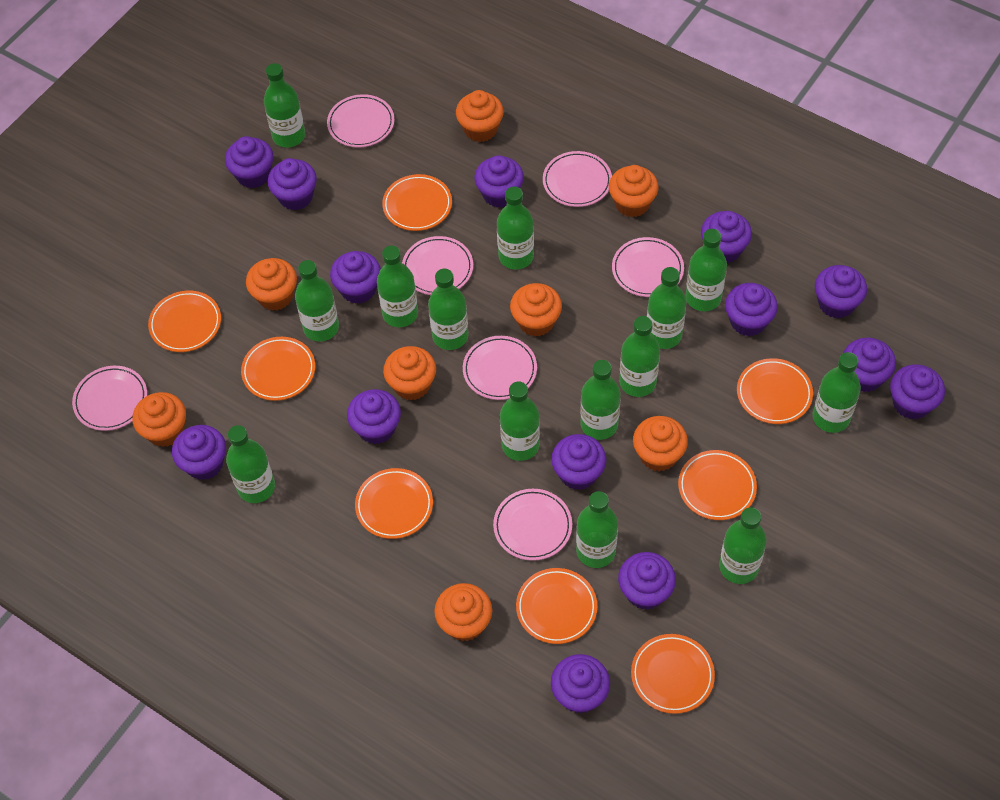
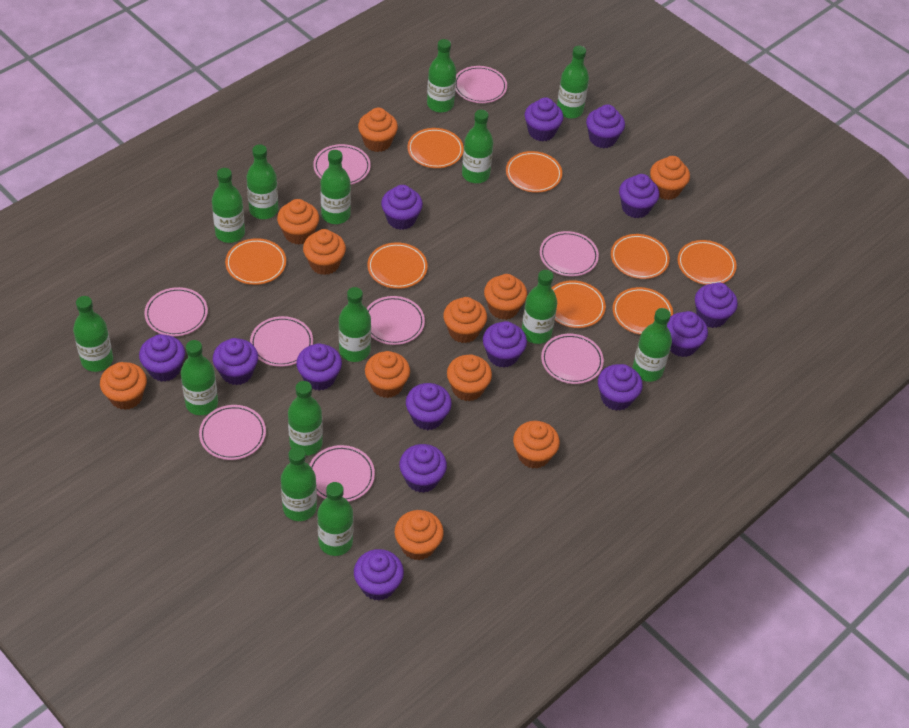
orange cupcake: 8 -> 11
pink plate: 7 -> 9

